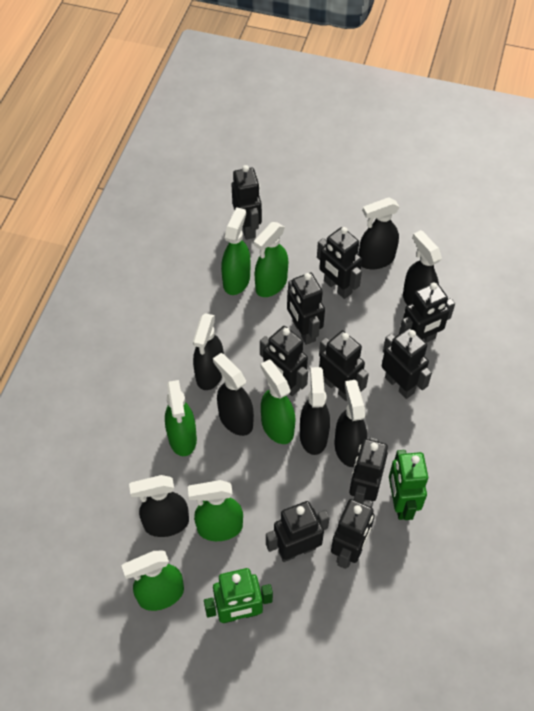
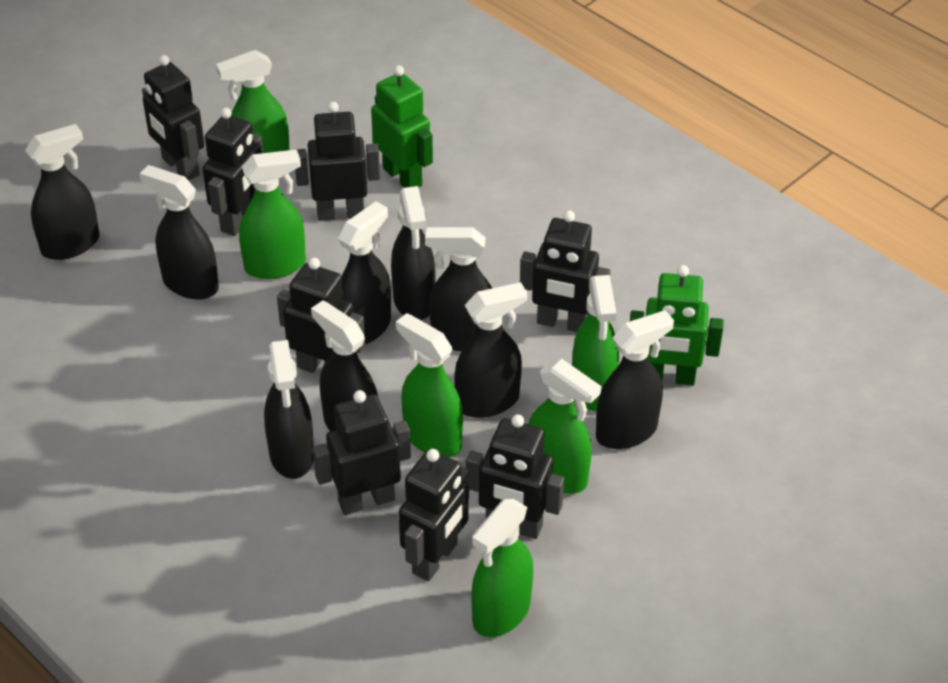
black robot: 10 -> 8
black spray bottle: 7 -> 9

